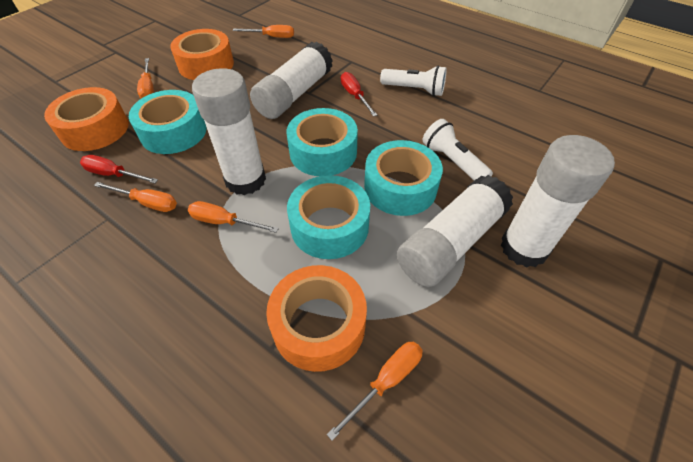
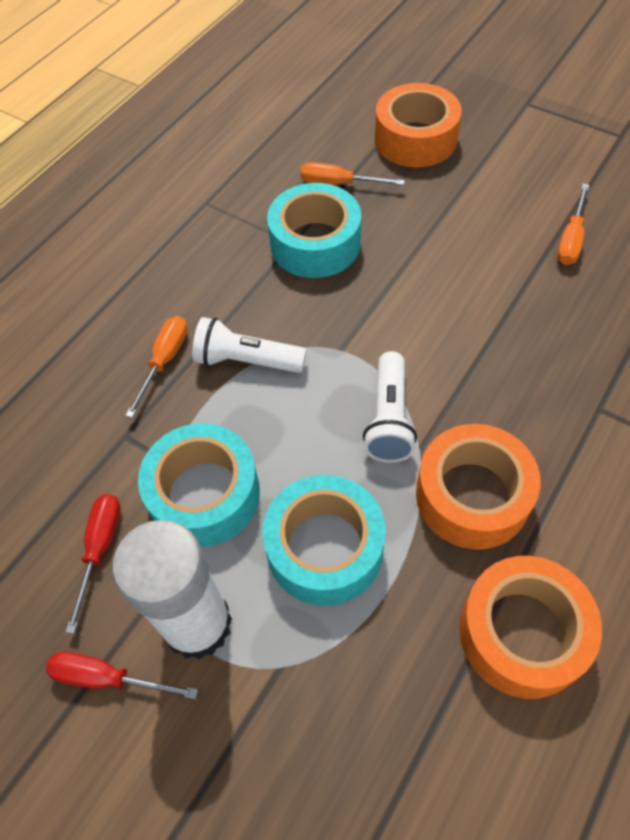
orange screwdriver: 5 -> 3
turquoise tape: 4 -> 3
white glue stick: 4 -> 1

